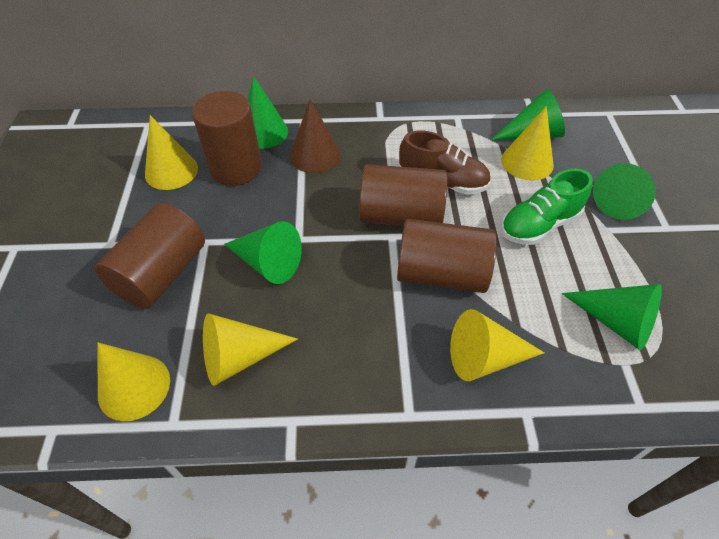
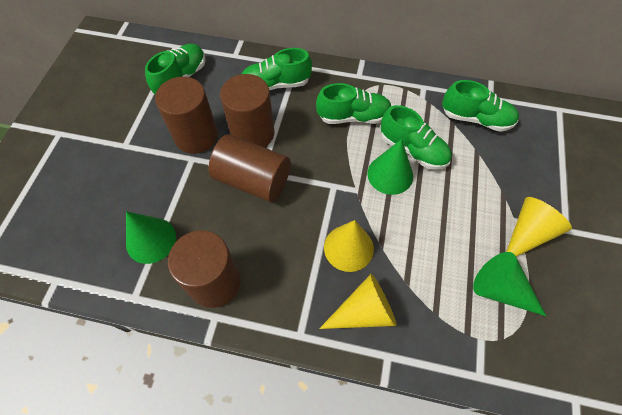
brown cone: 1 -> 0
brown shoe: 1 -> 0
green cone: 5 -> 3
green shoe: 1 -> 5
yellow cone: 5 -> 3

